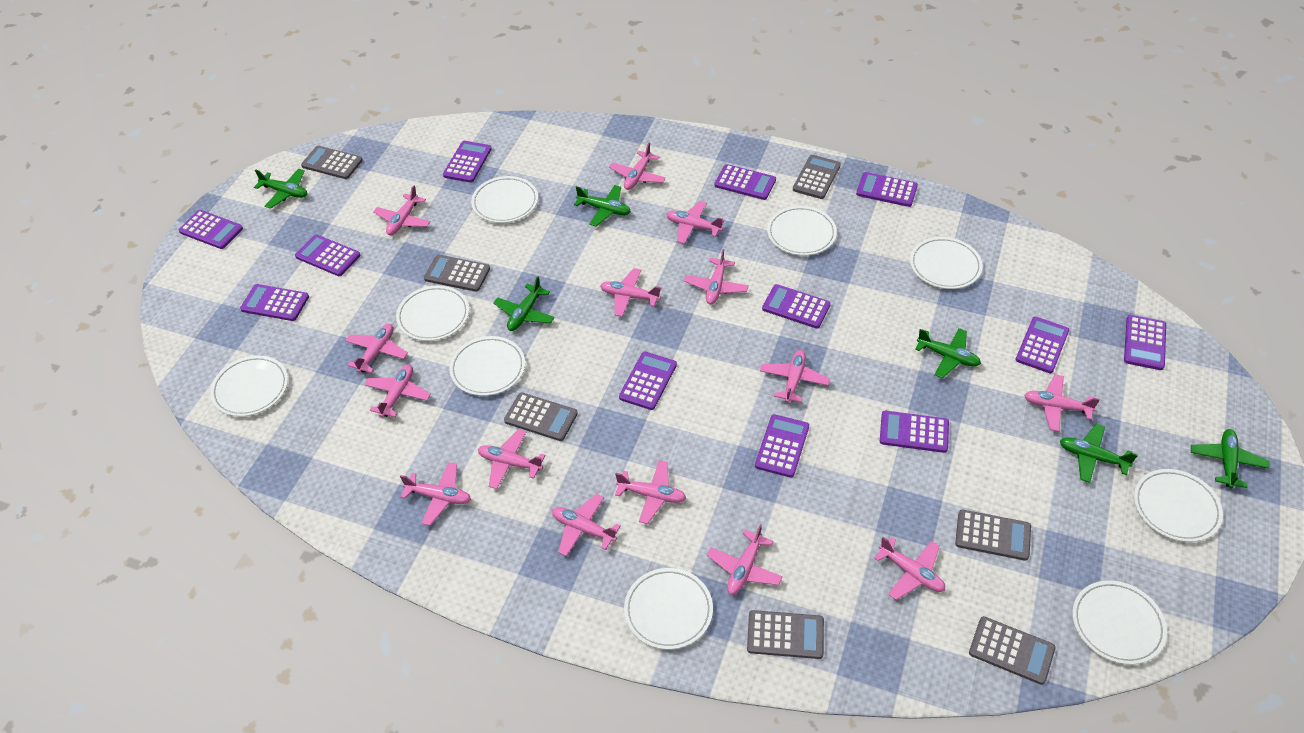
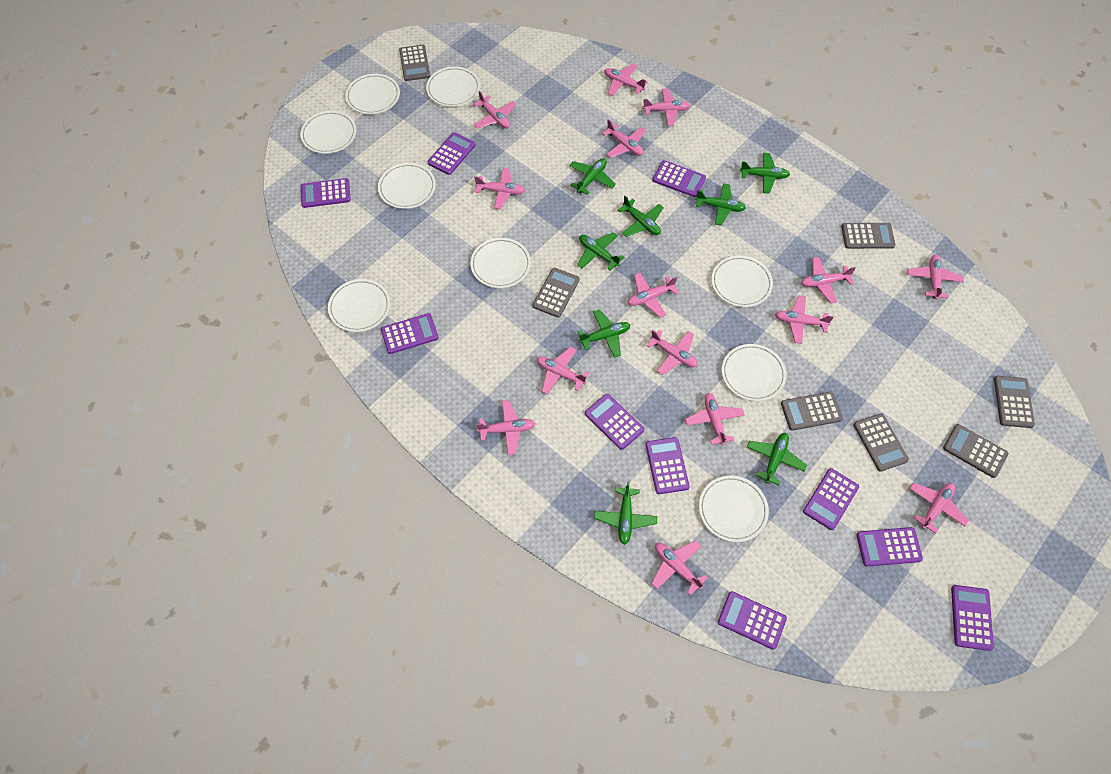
green plane: 6 -> 8
purple calculator: 12 -> 10

